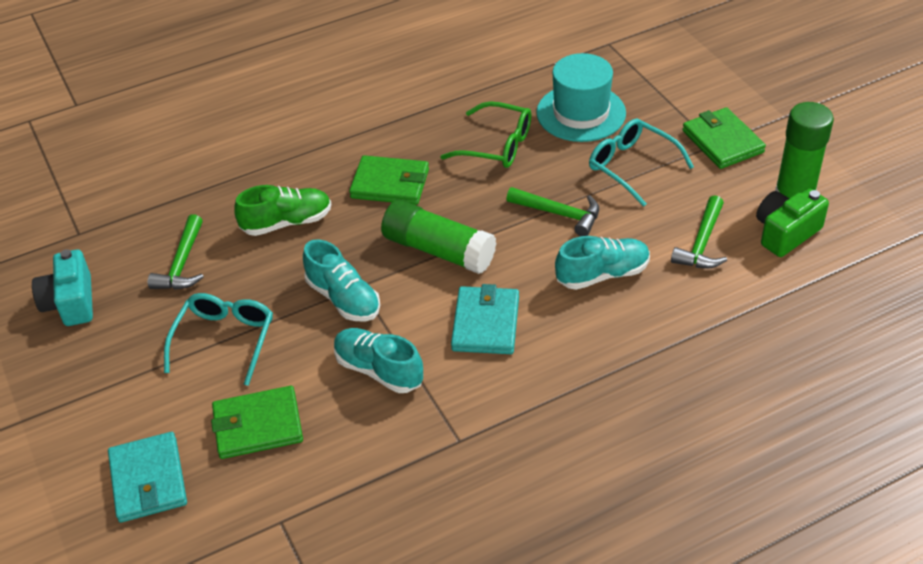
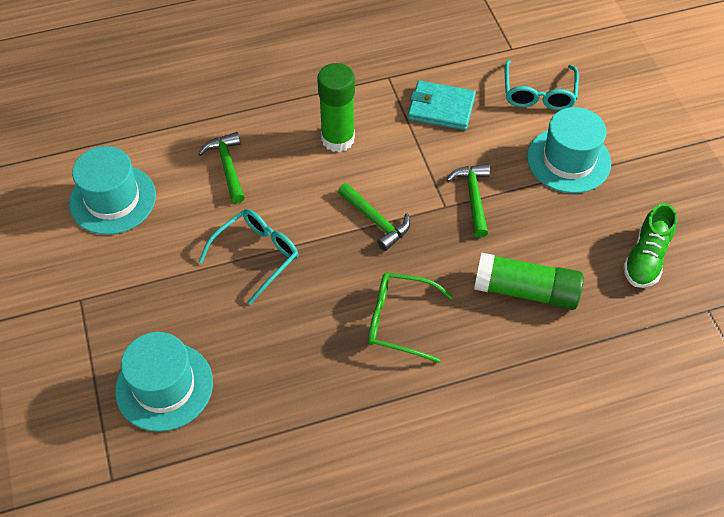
green camera: 1 -> 0
green wallet: 3 -> 0
turquoise camera: 1 -> 0
turquoise hat: 1 -> 3
turquoise shoe: 3 -> 0
turquoise wallet: 2 -> 1

